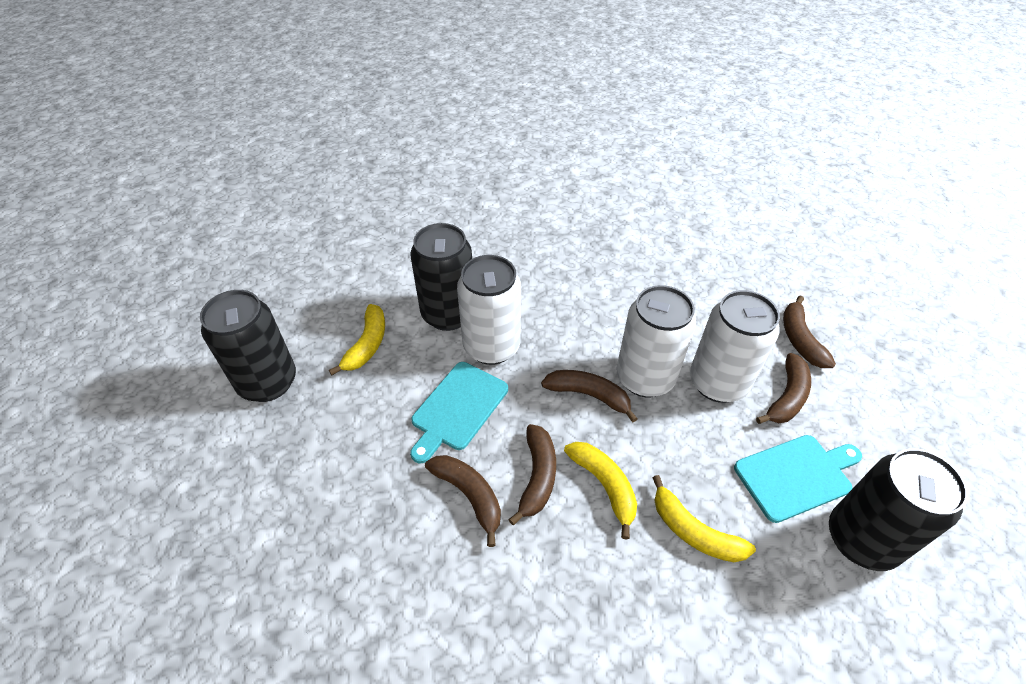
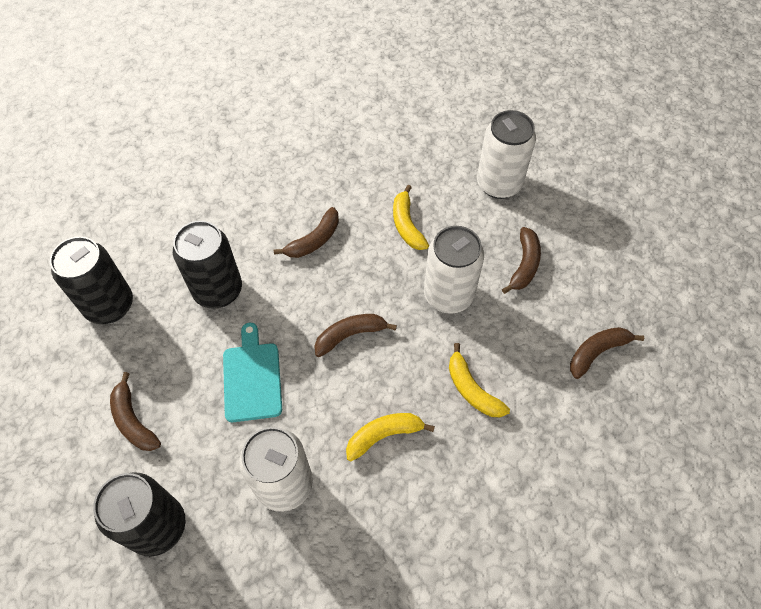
turquoise cutting board: 2 -> 1

